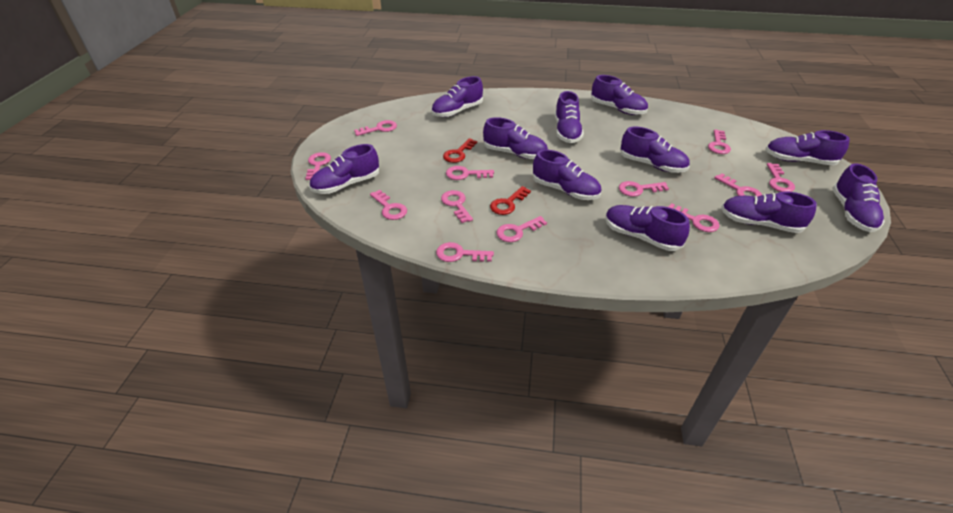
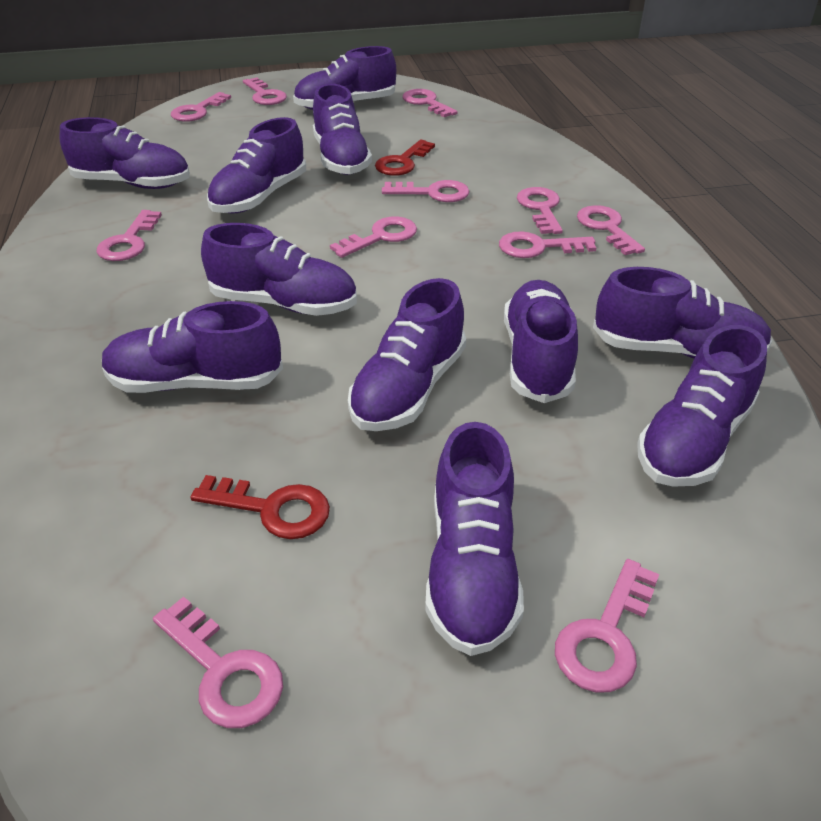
pink key: 12 -> 11

